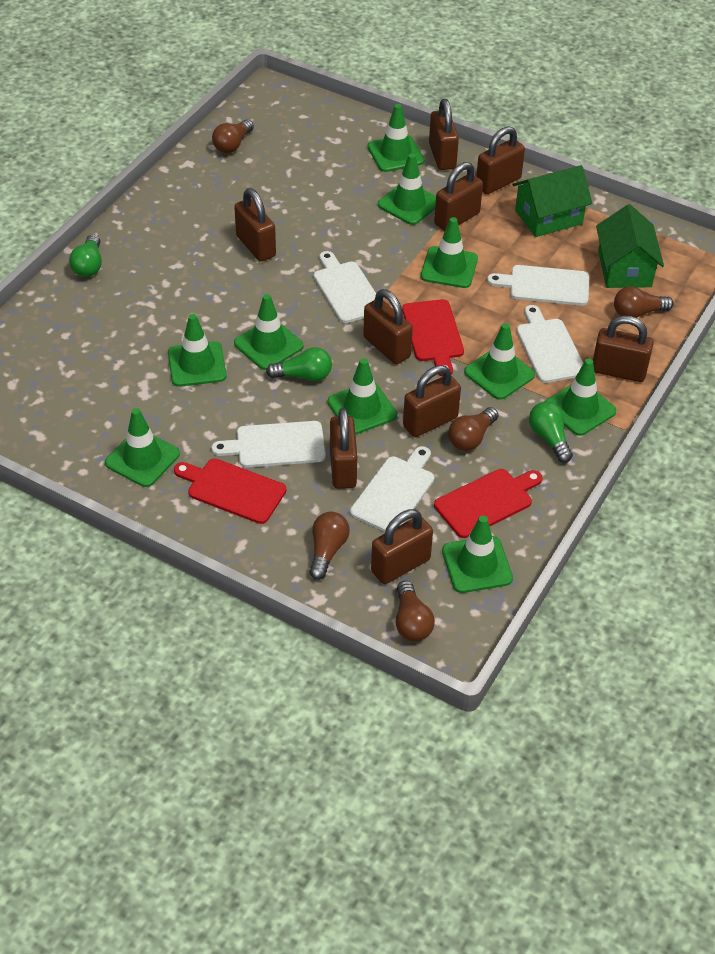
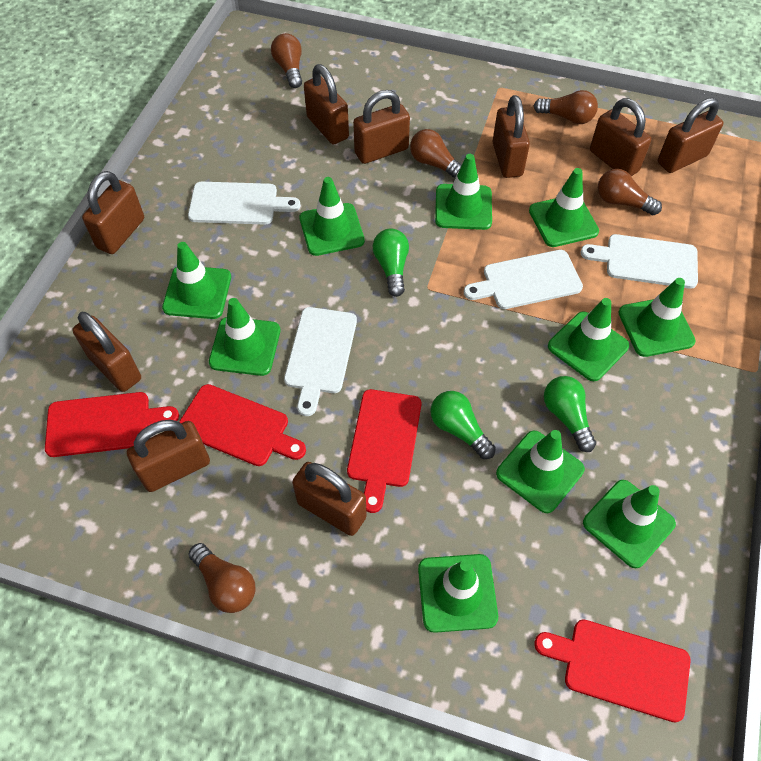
green house: 2 -> 0
red cutting board: 3 -> 4
white cutting board: 5 -> 4

